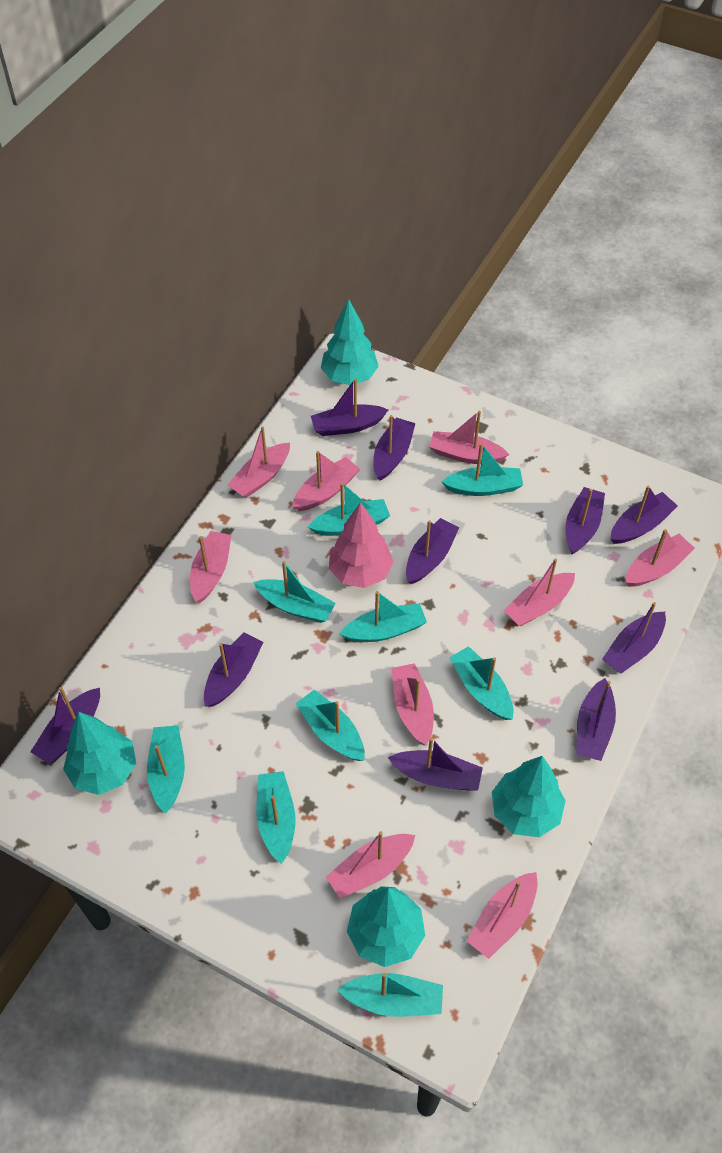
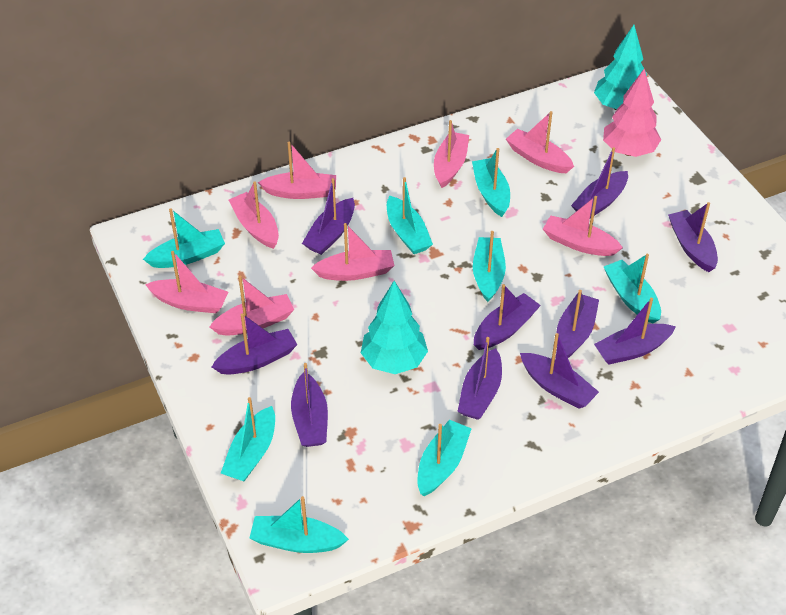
pink boat: 9 -> 8
turquoise boat: 9 -> 8
turquoise tree: 4 -> 2

